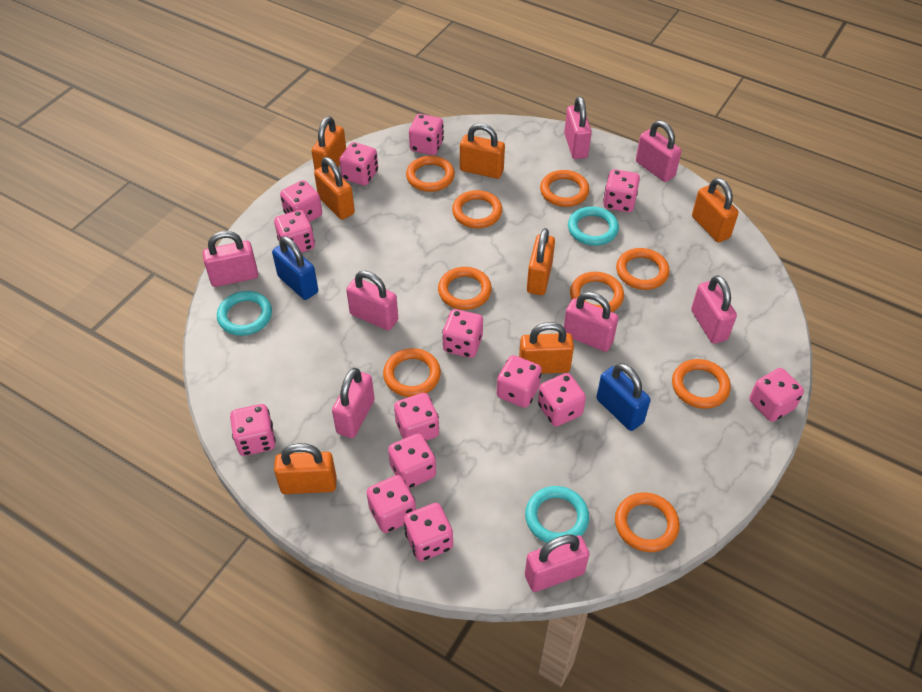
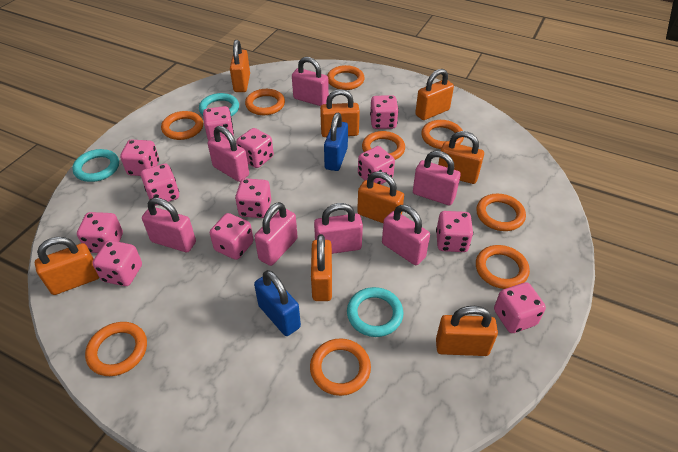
orange padlock: 7 -> 8
pink dice: 14 -> 12
pink padlock: 8 -> 7

